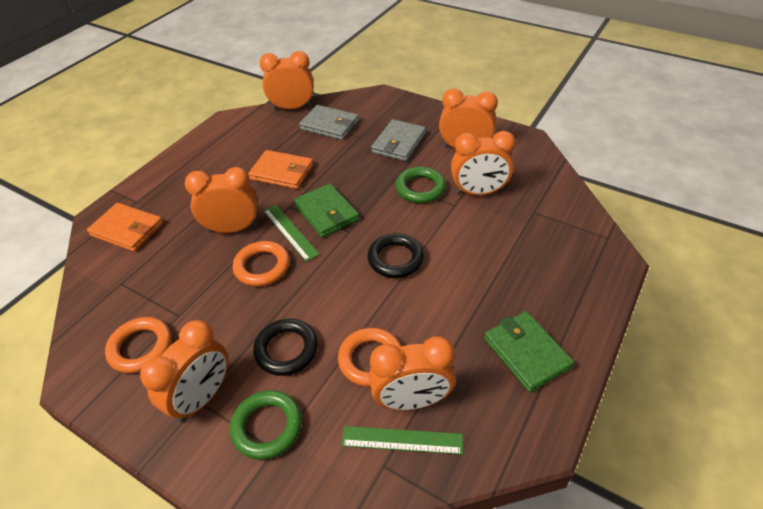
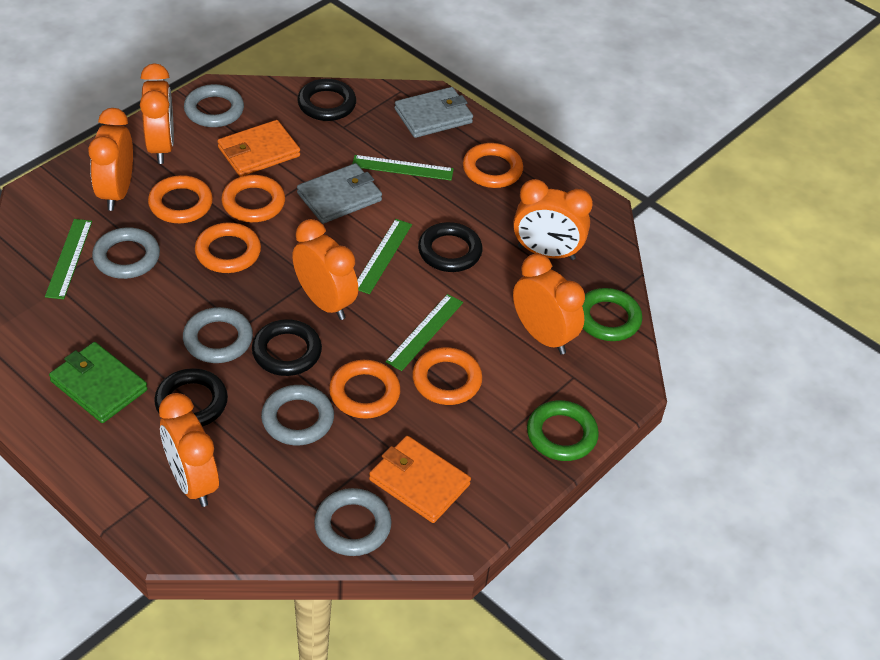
black ring: 2 -> 4
green ruler: 2 -> 4
green wallet: 2 -> 1
grey ring: 0 -> 5
orange ring: 3 -> 6

